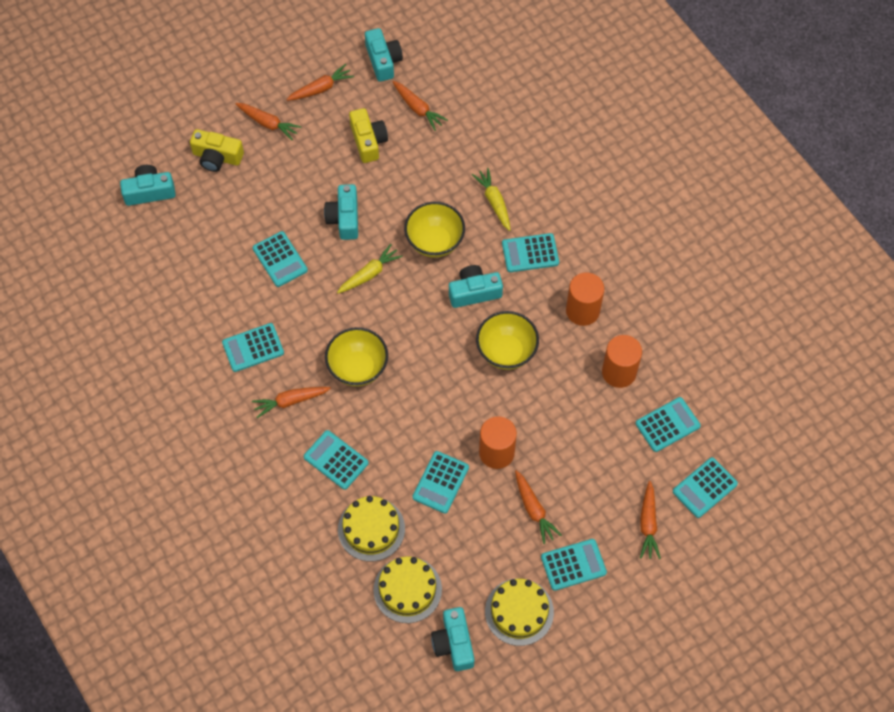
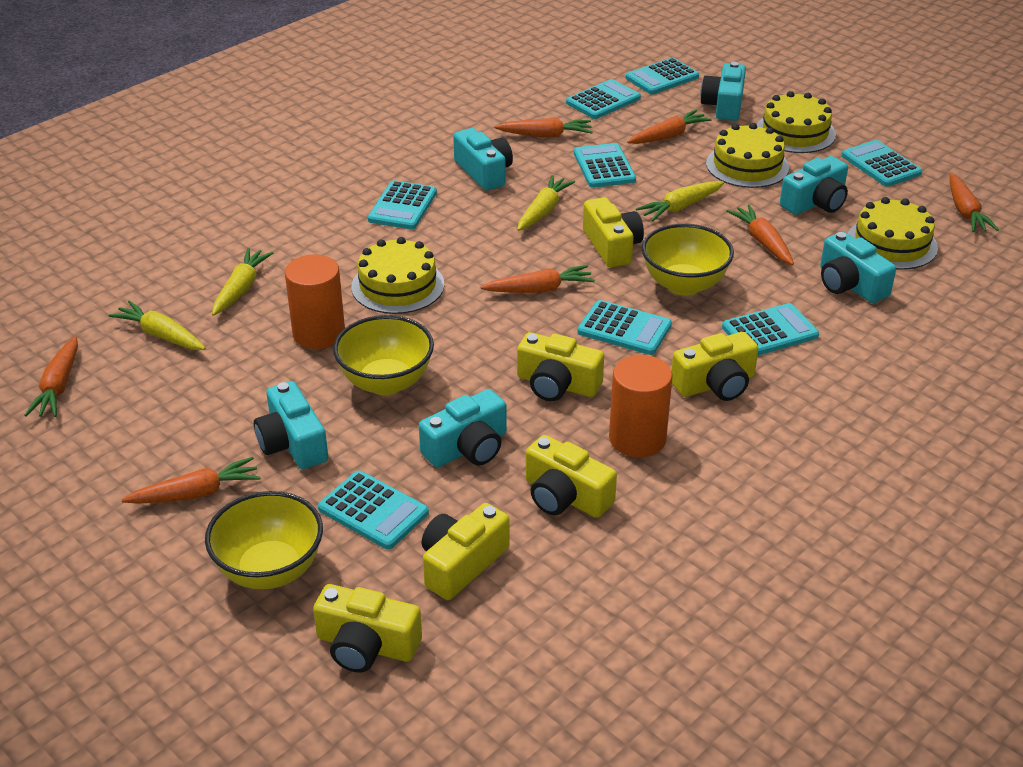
orange carrot: 6 -> 7
orange cylinder: 3 -> 2
turquoise camera: 5 -> 6
yellow cake: 3 -> 4
yellow camera: 2 -> 6
yellow carrot: 2 -> 4

